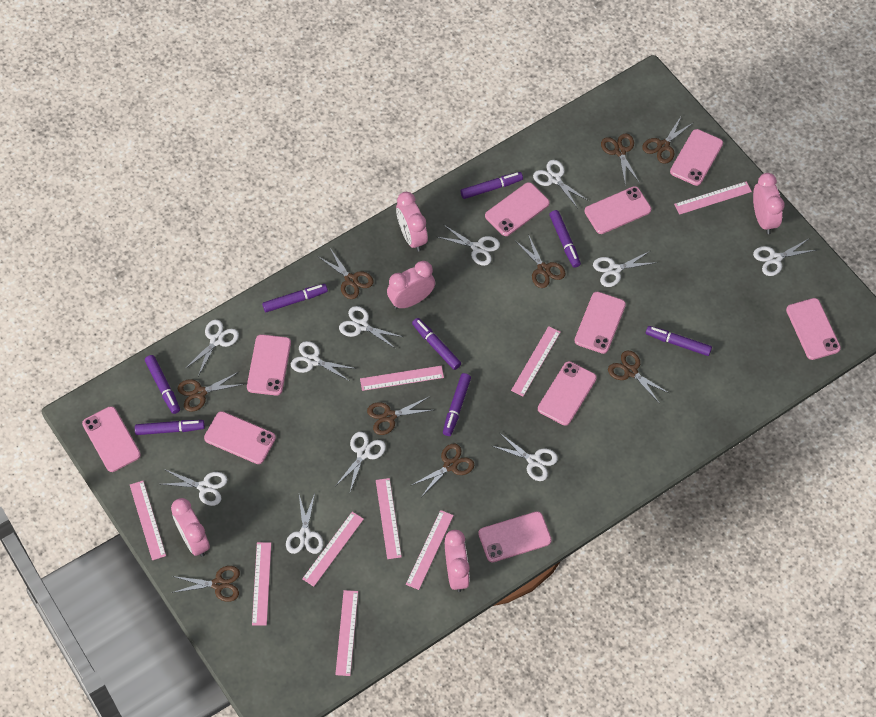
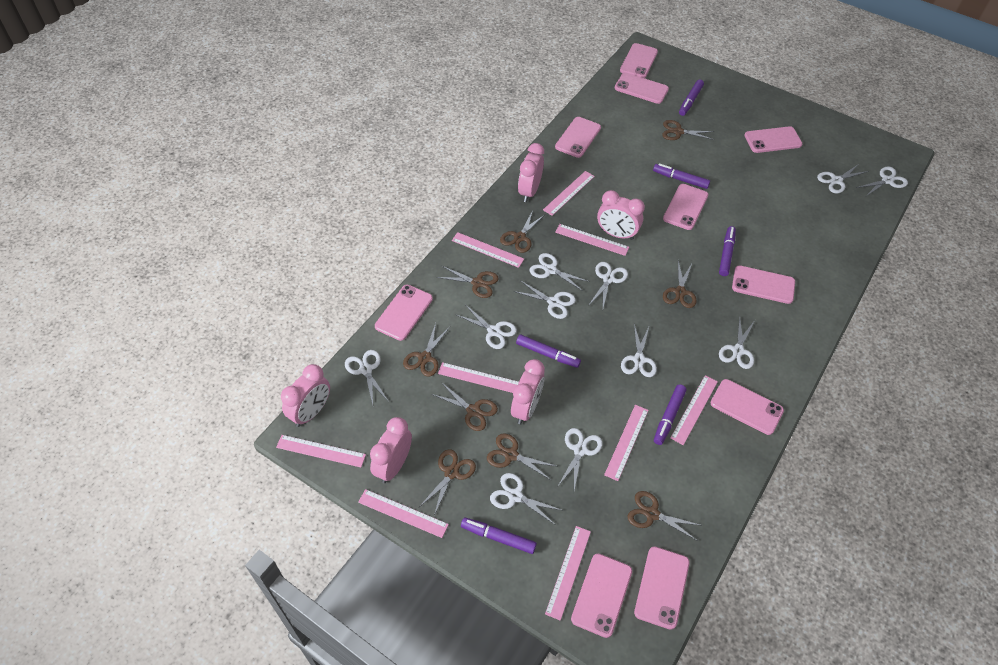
purple marker: 8 -> 6

